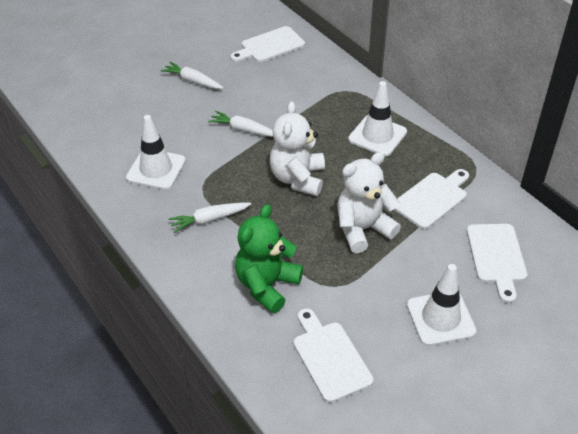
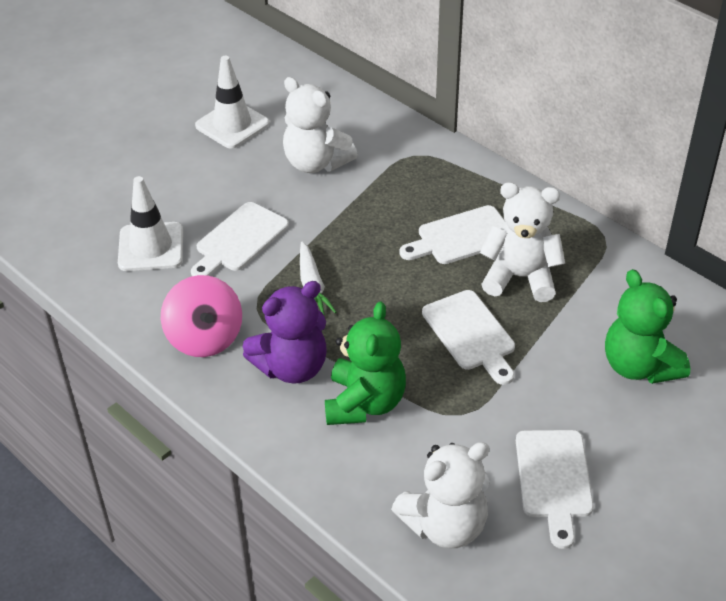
green teddy bear: 1 -> 2
pink spinning top: 0 -> 1
purple teddy bear: 0 -> 1
white carrot: 3 -> 1
white teddy bear: 2 -> 3
white traffic cone: 3 -> 2

